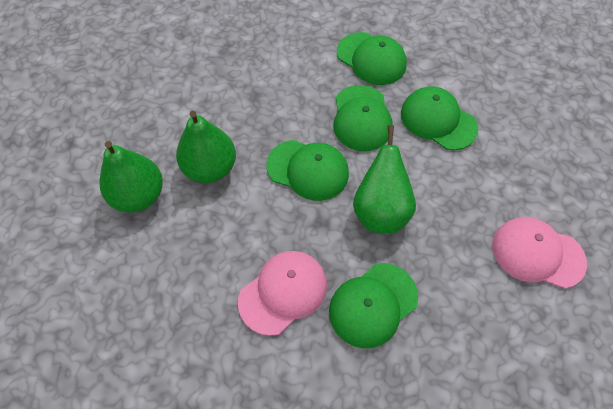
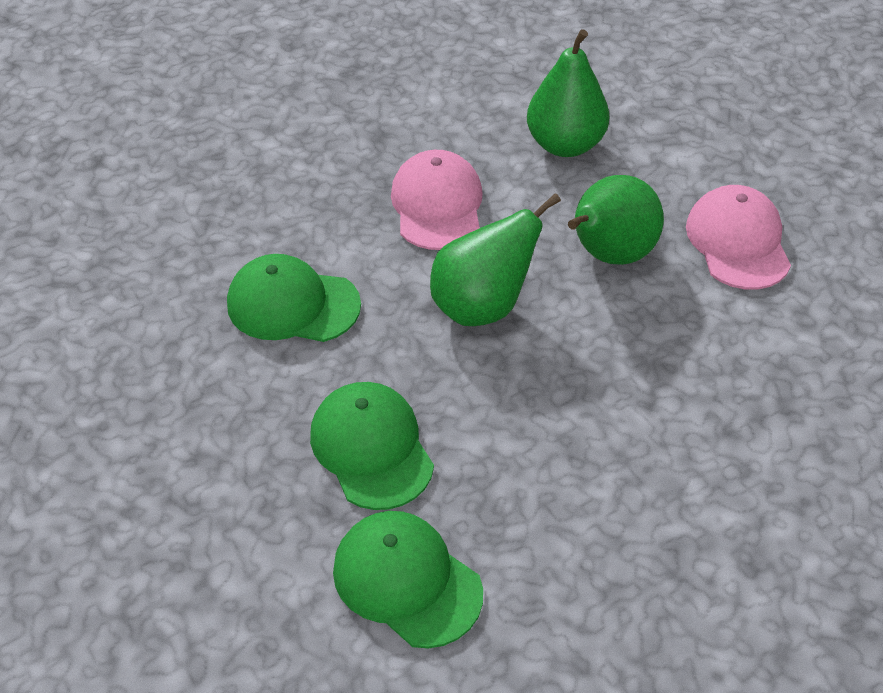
green cap: 5 -> 3

